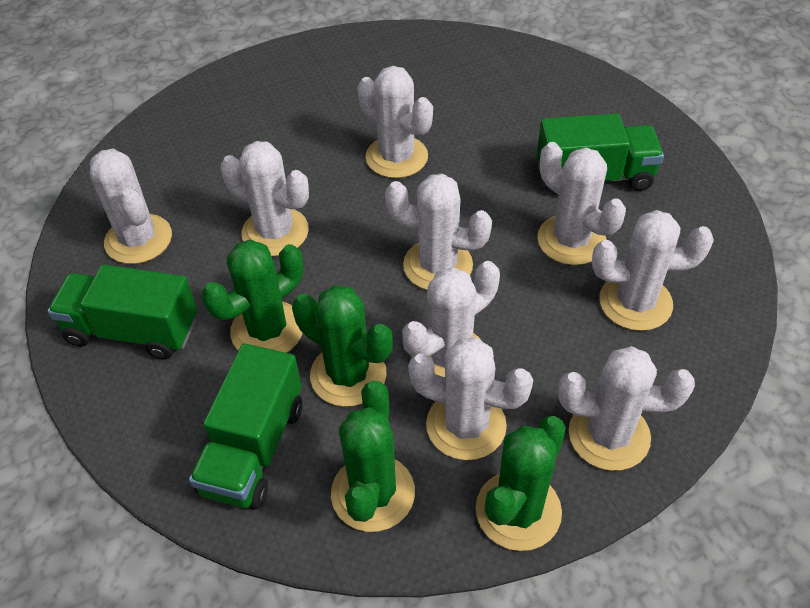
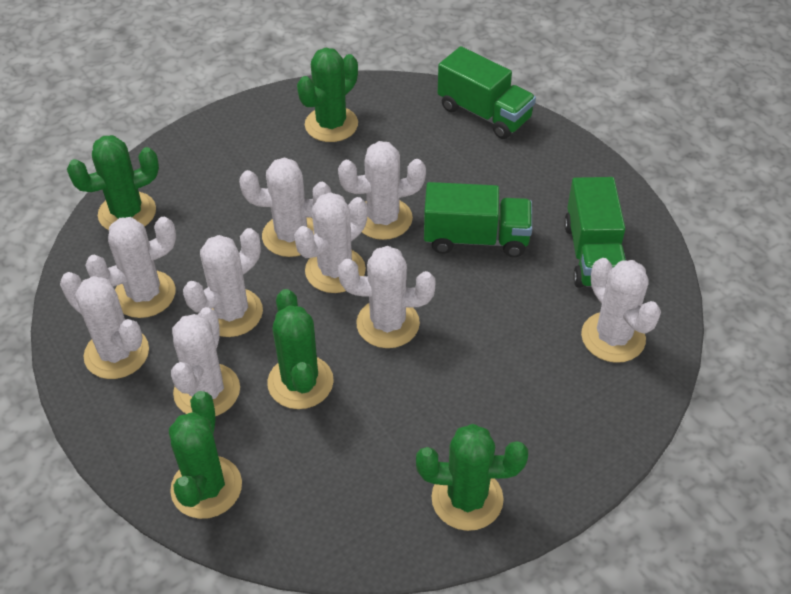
green cactus: 4 -> 5

